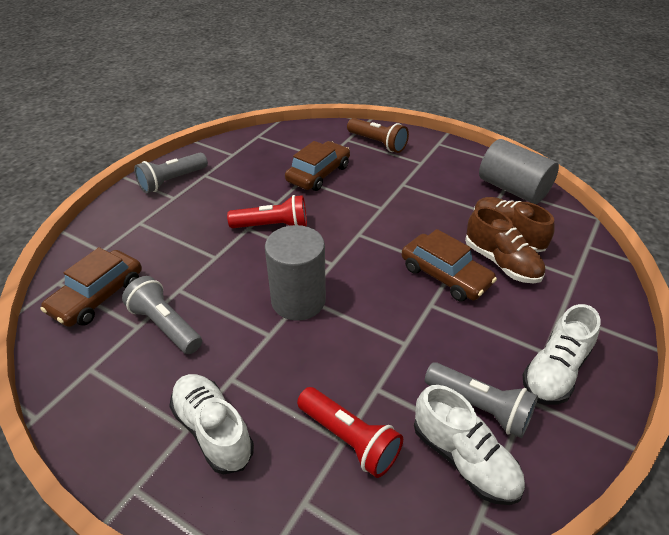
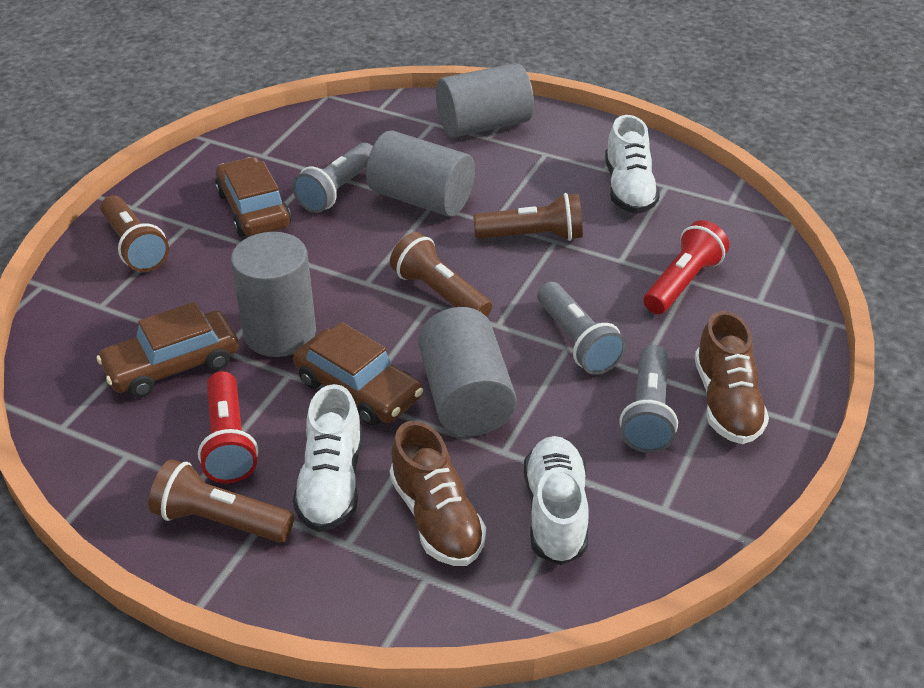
brown flashlight: 1 -> 4
grey cylinder: 2 -> 4

